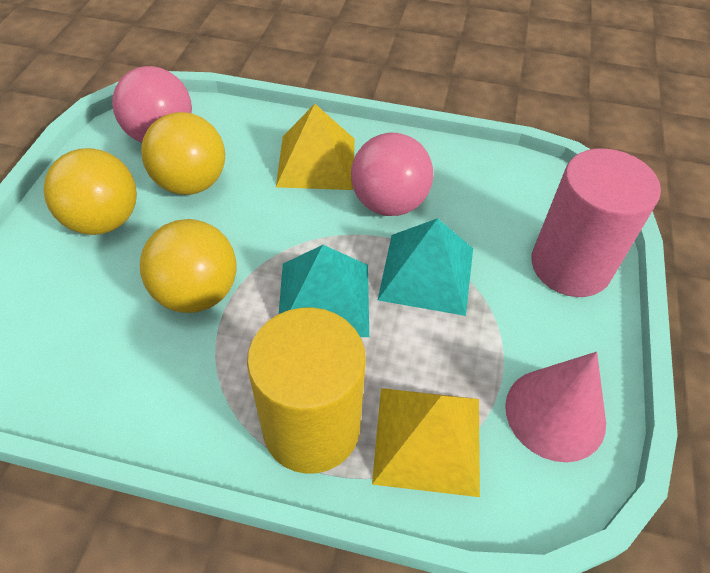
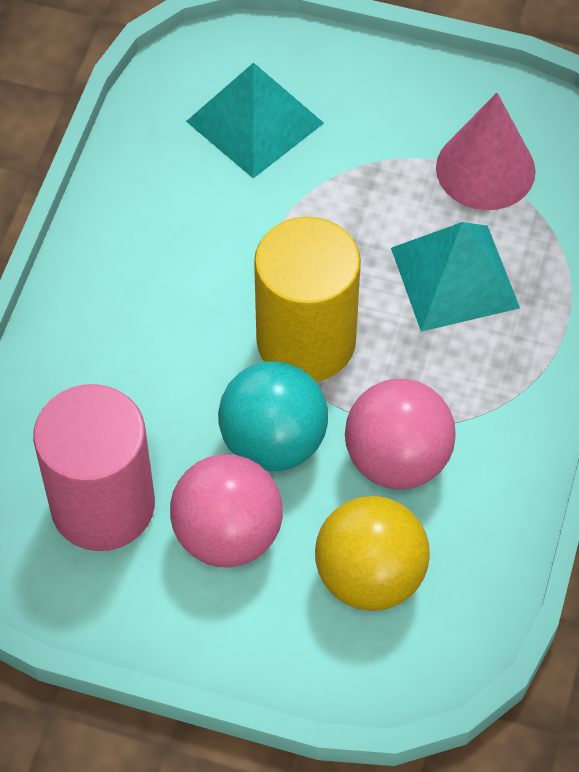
turquoise ball: 0 -> 1
yellow ball: 3 -> 1
yellow pyramid: 2 -> 0

